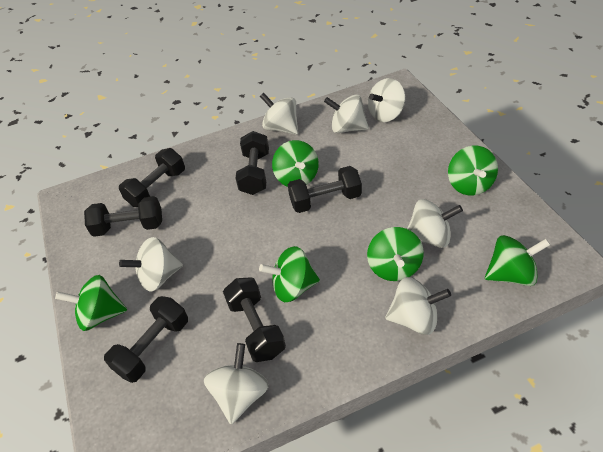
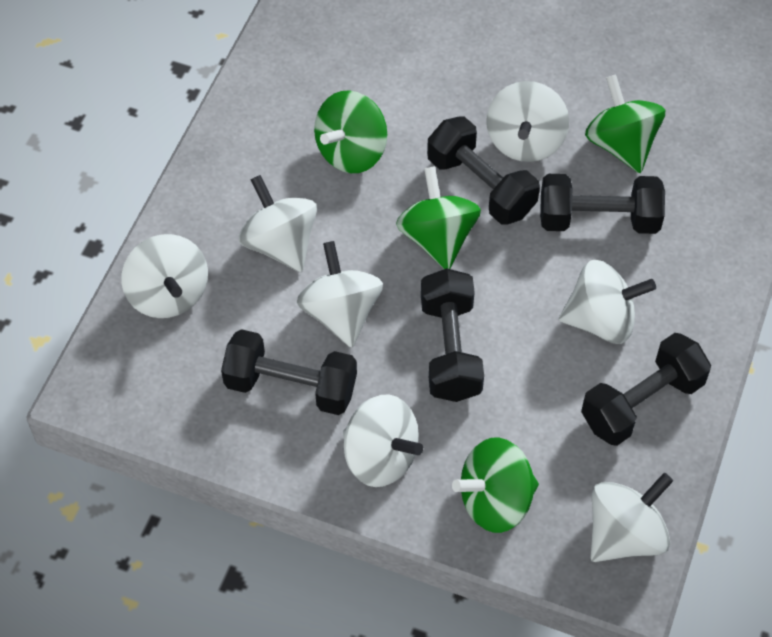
black dumbbell: 6 -> 5
green spinning top: 6 -> 4

